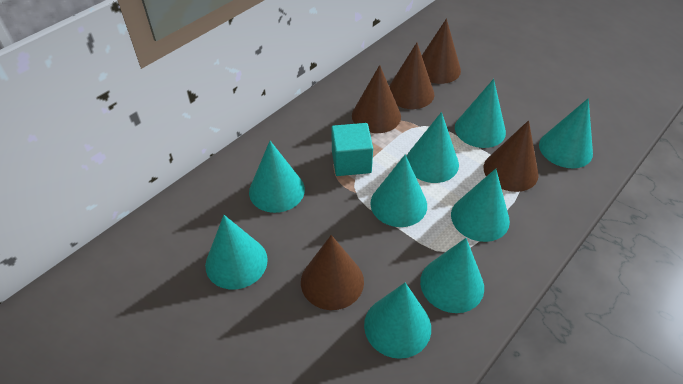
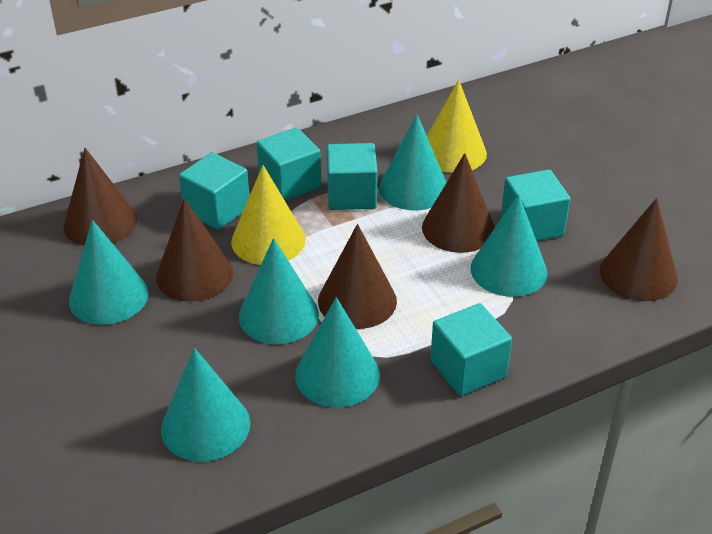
turquoise cone: 9 -> 6
turquoise cube: 1 -> 5
yellow cone: 0 -> 2

